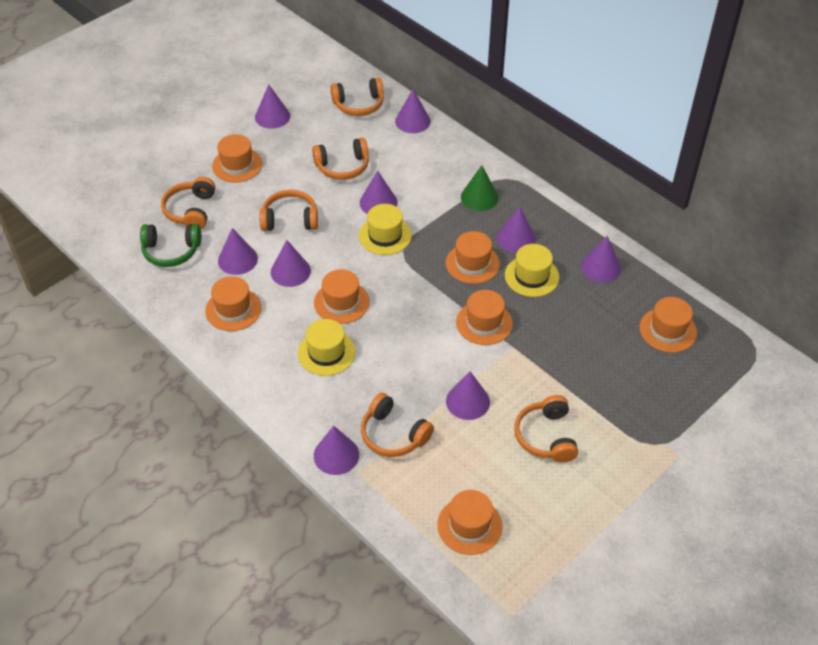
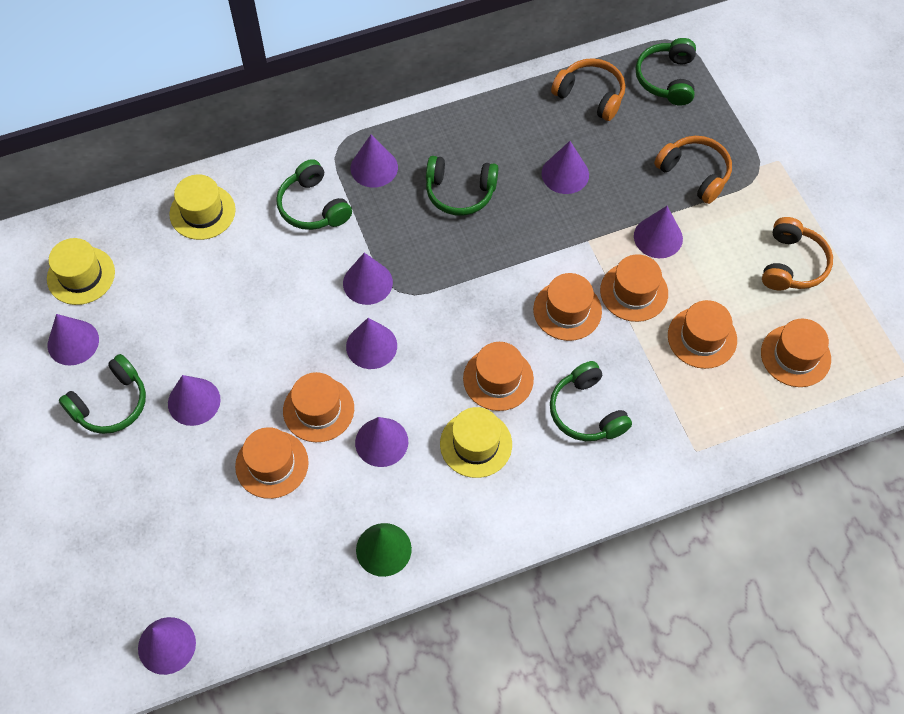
green headphones: 1 -> 5
orange headphones: 6 -> 3

